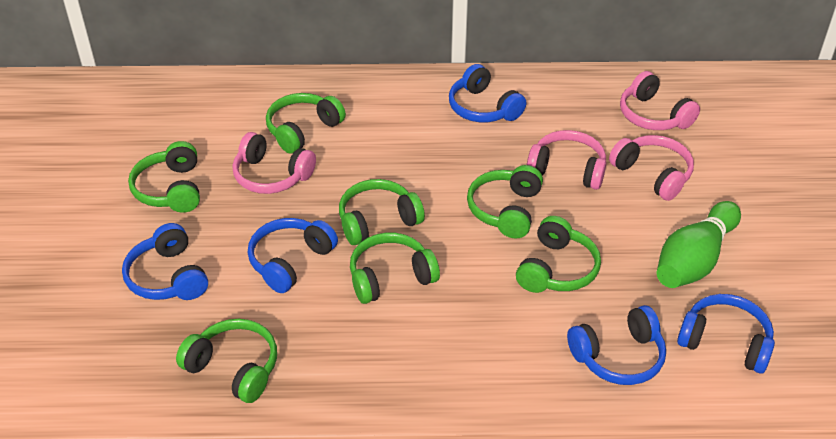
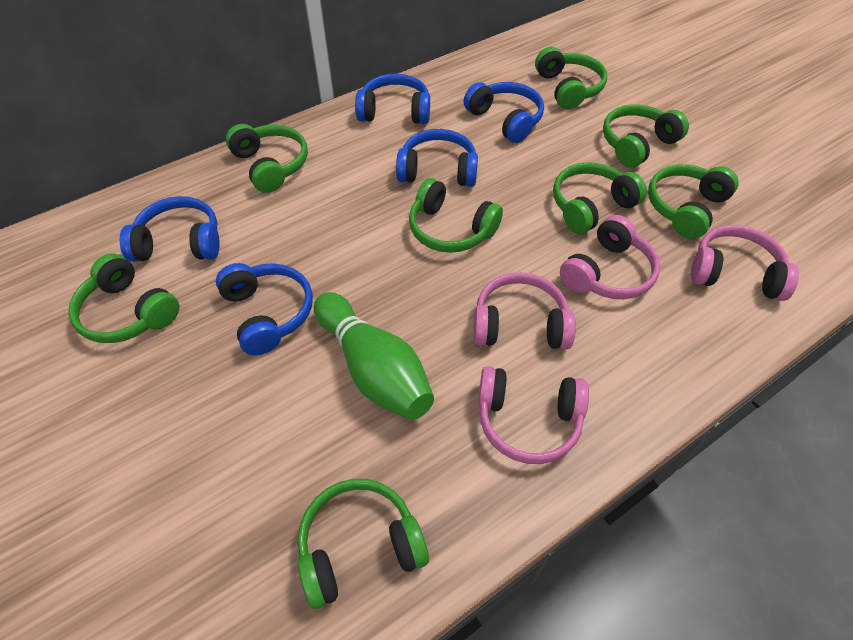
green headphones: 7 -> 8

